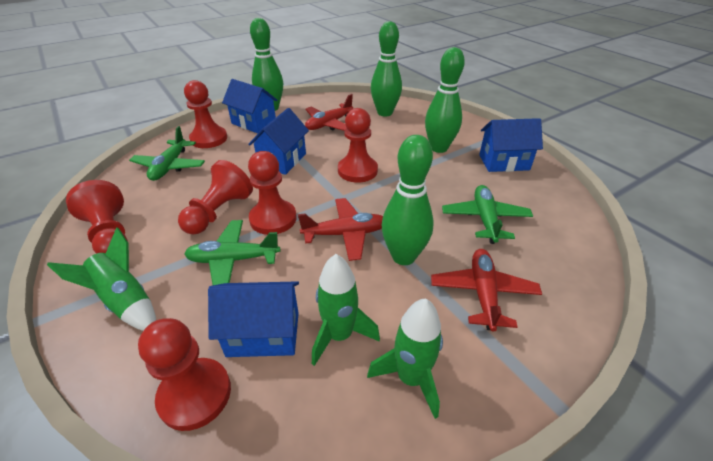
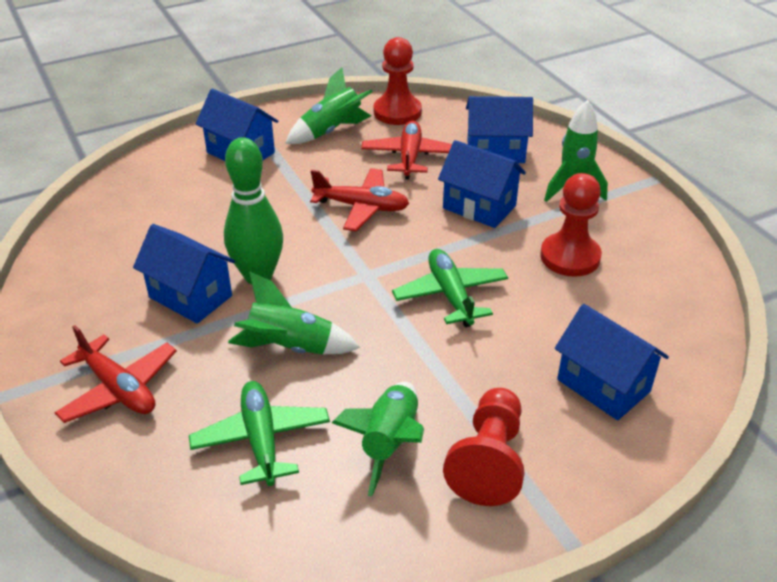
blue house: 4 -> 5
green bowling pin: 4 -> 1
green plane: 3 -> 2
green rocket: 3 -> 4
red pawn: 6 -> 3

